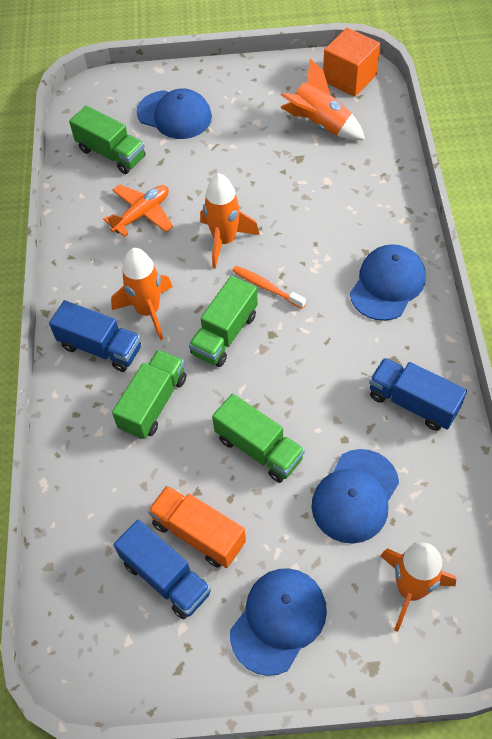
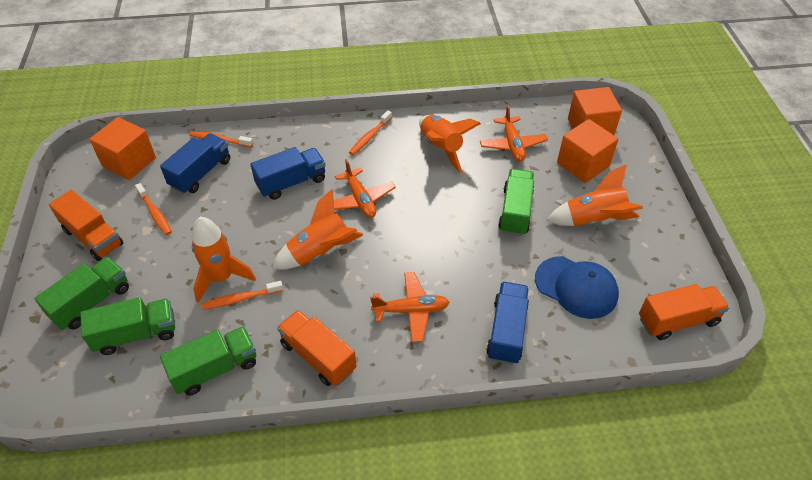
blue cap: 4 -> 1
orange cube: 1 -> 3
orange plane: 1 -> 3
orange toothbrush: 1 -> 4
orange truck: 1 -> 3

